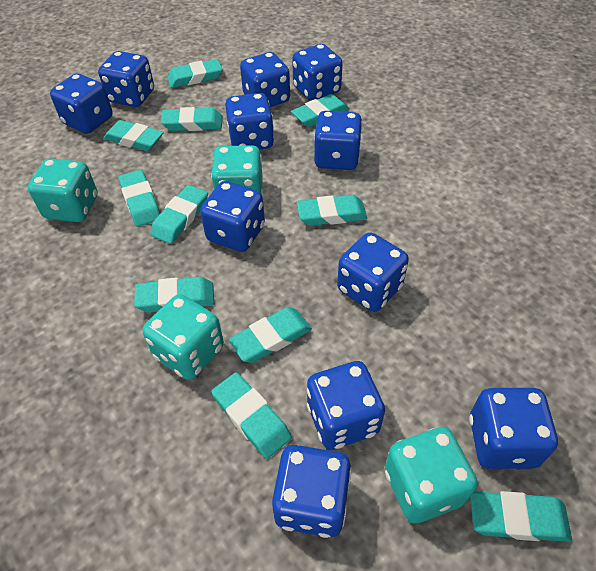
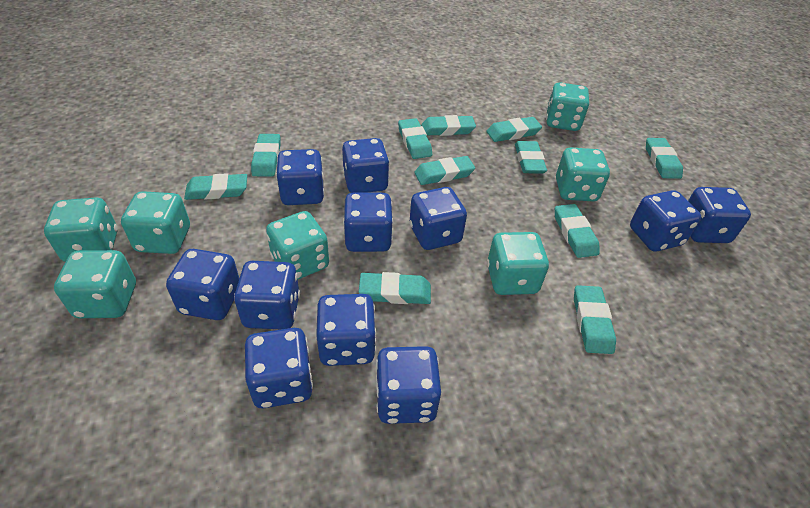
turquoise dice: 4 -> 7

